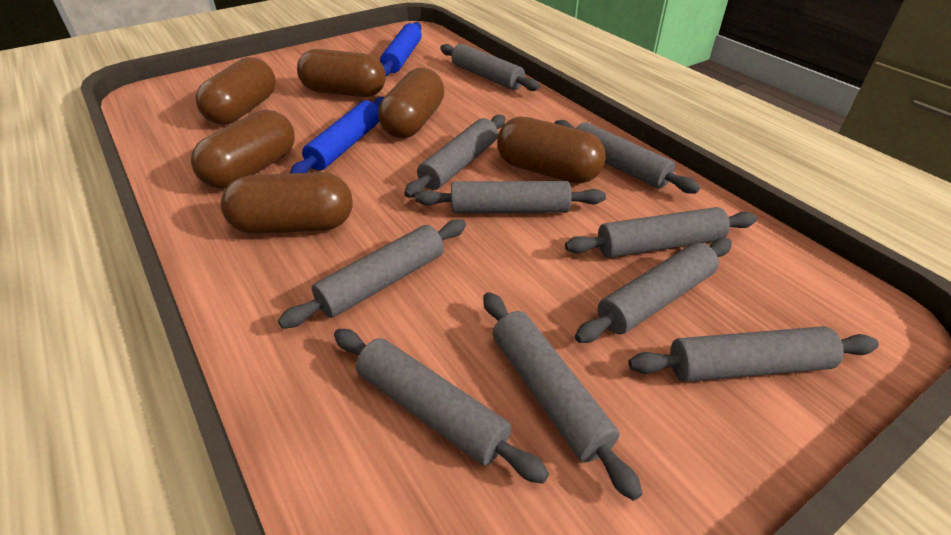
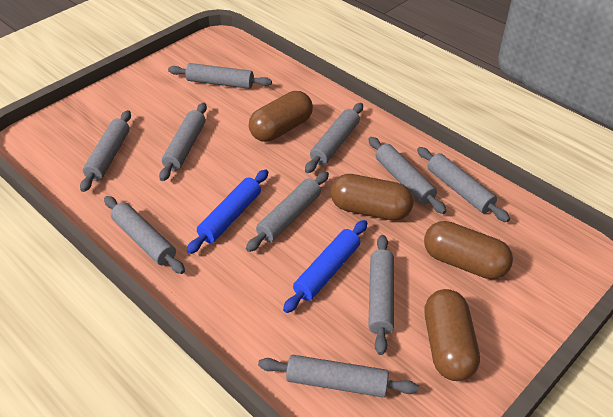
brown capsule: 6 -> 4

